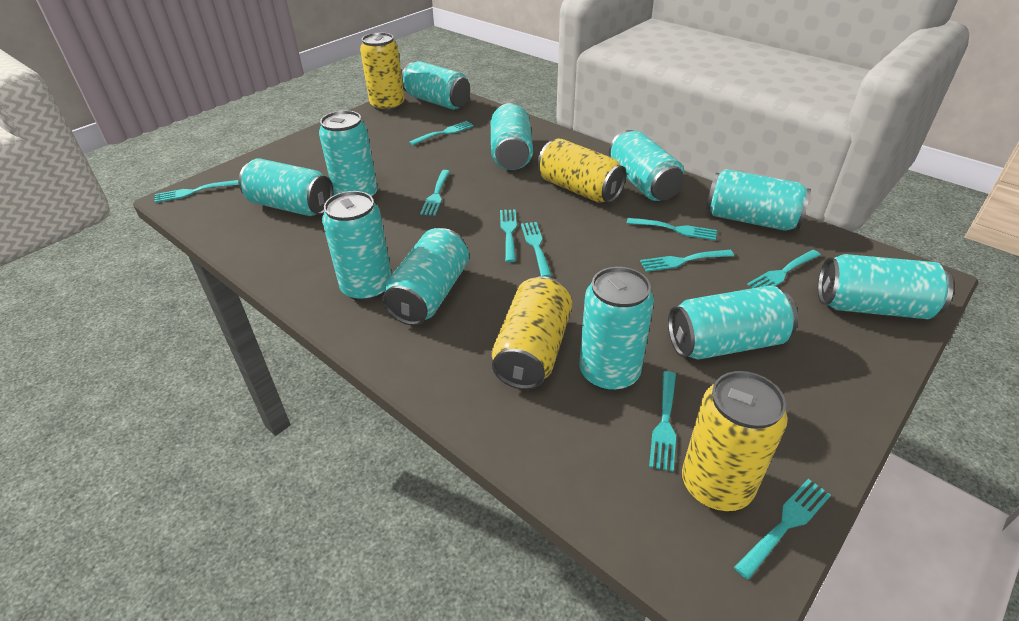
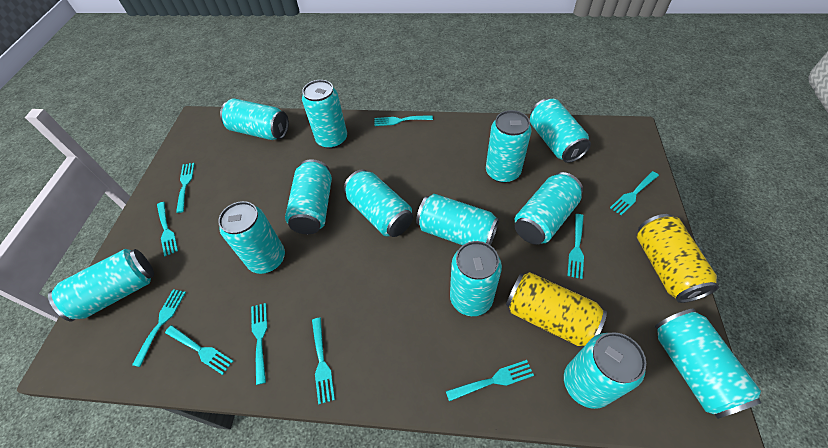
turquoise can: 11 -> 13
yellow can: 4 -> 2

